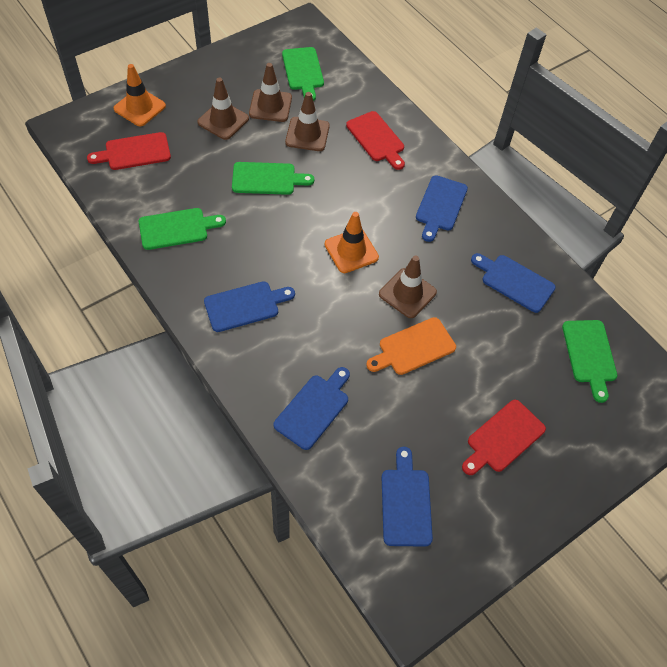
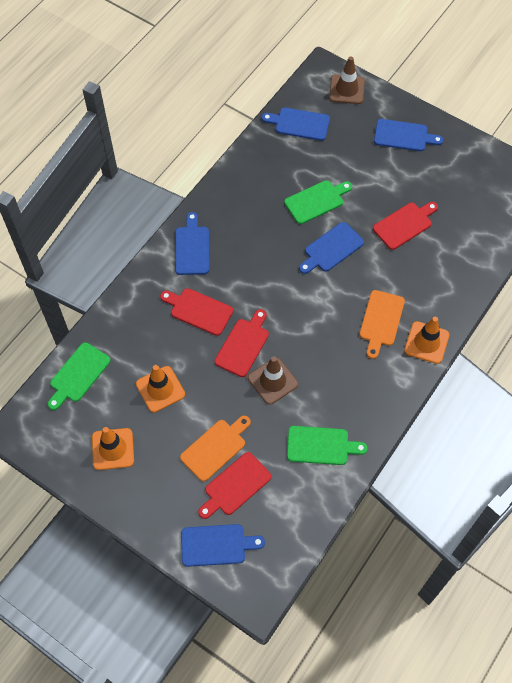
brown traffic cone: 4 -> 2
green cutting board: 4 -> 3
orange cutting board: 1 -> 2
orange traffic cone: 2 -> 3
red cutting board: 3 -> 4

